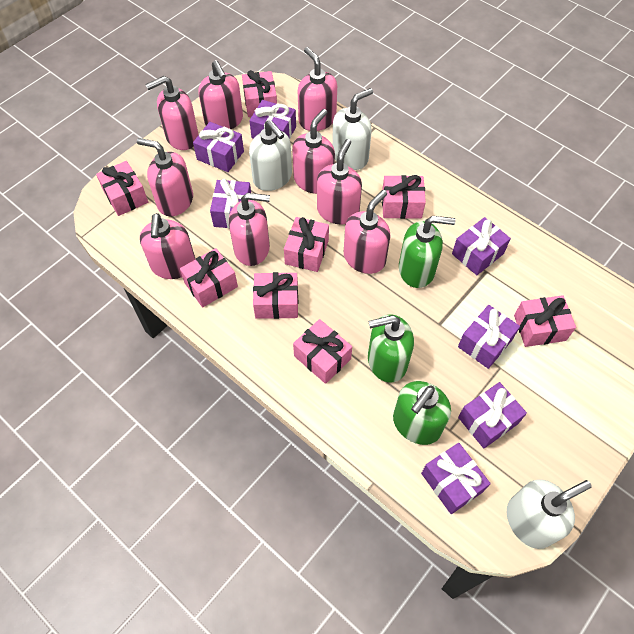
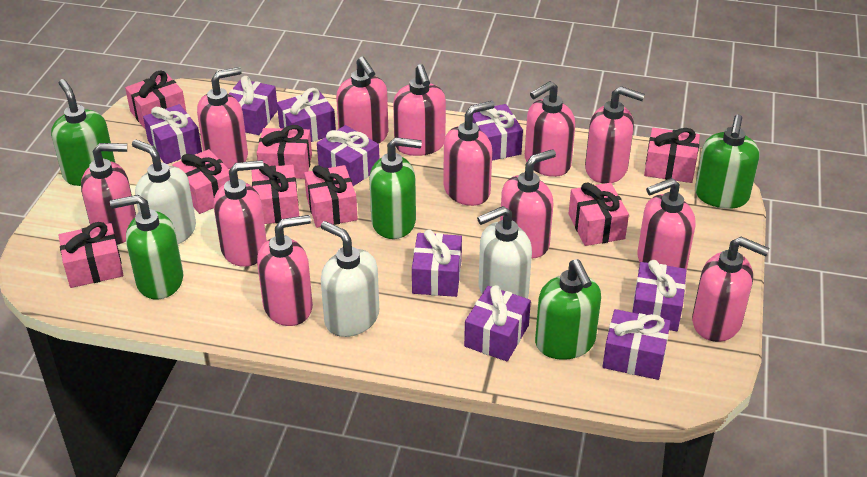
green soap dispenser: 3 -> 5
pink soap dispenser: 9 -> 12
purple gift: 7 -> 9

